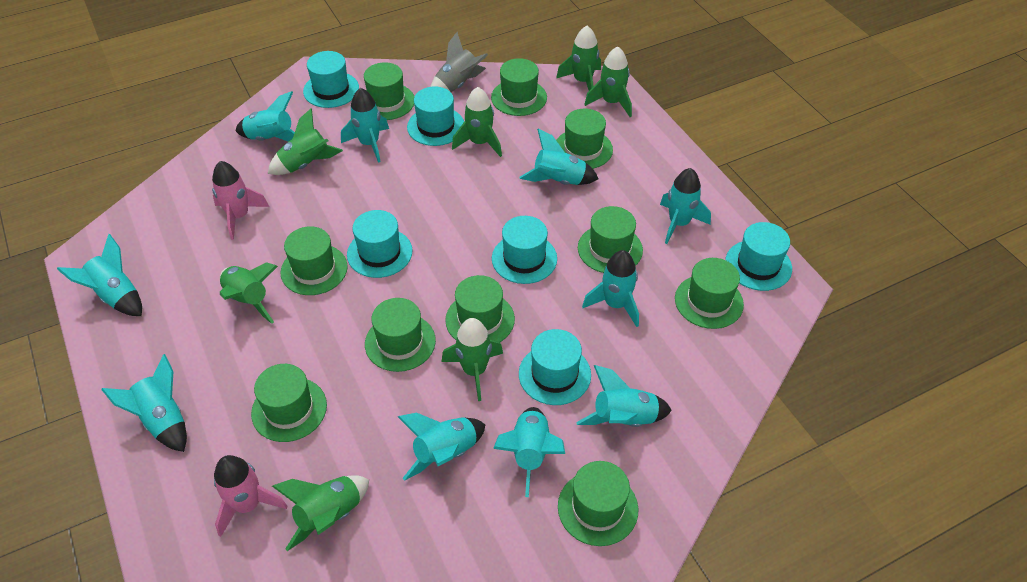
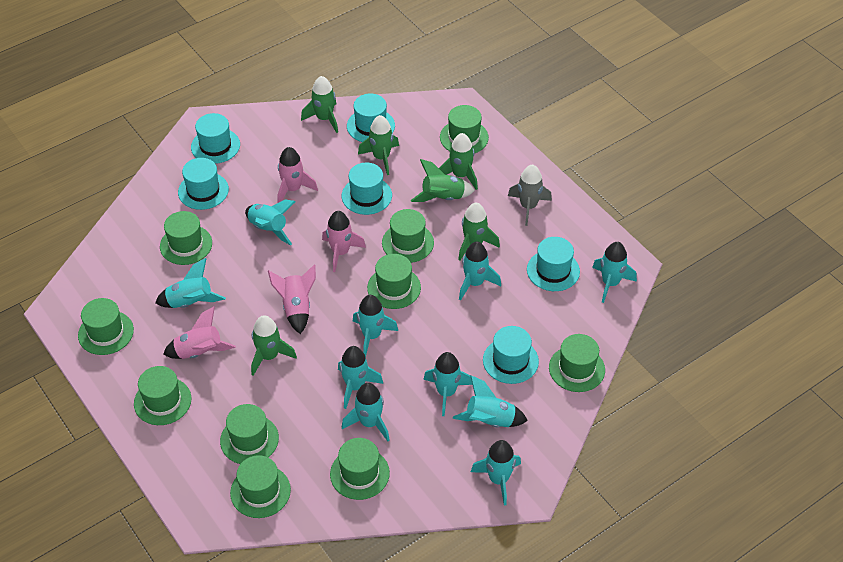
green rocket: 7 -> 6
pink rocket: 2 -> 4

